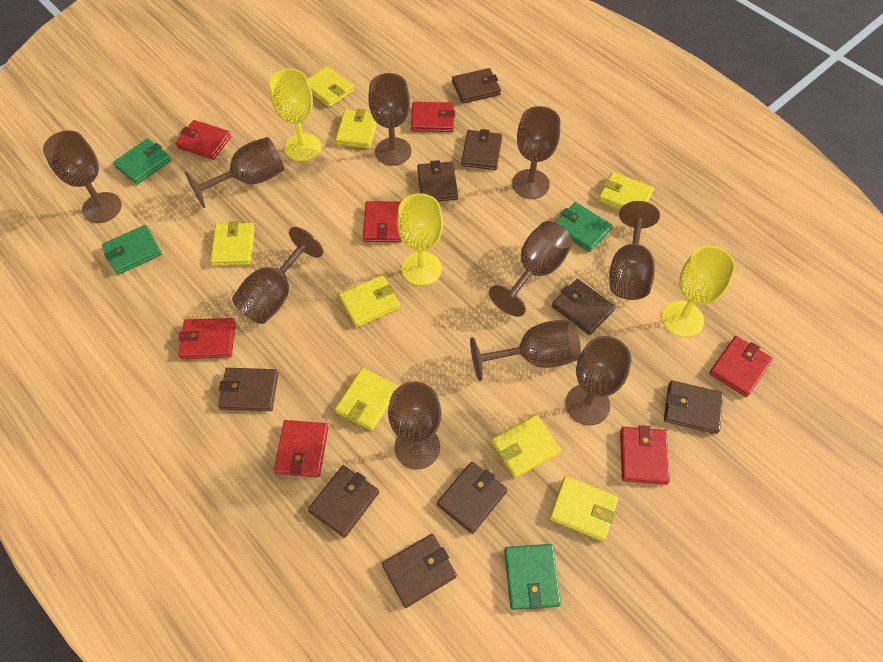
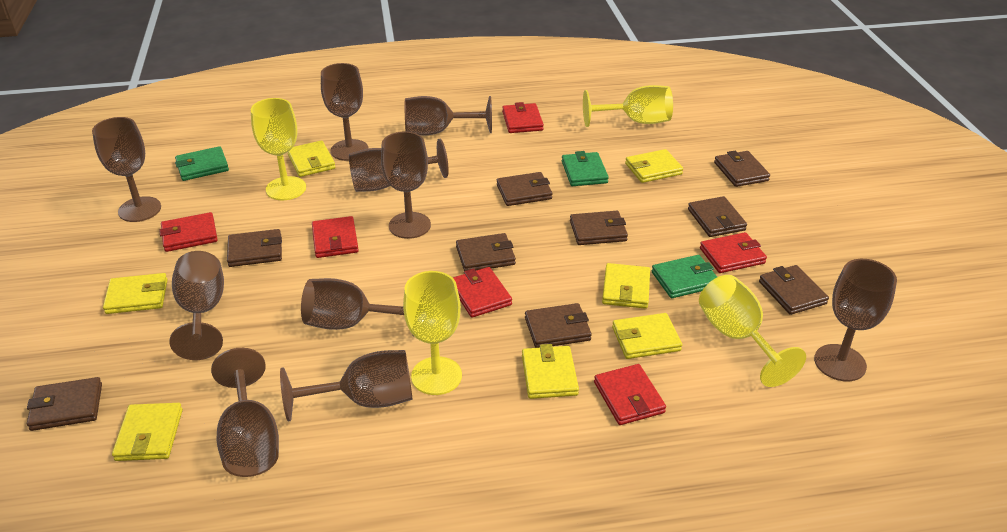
green wallet: 4 -> 3
red wallet: 7 -> 6
yellow goblet: 3 -> 4
yellow wallet: 8 -> 7

